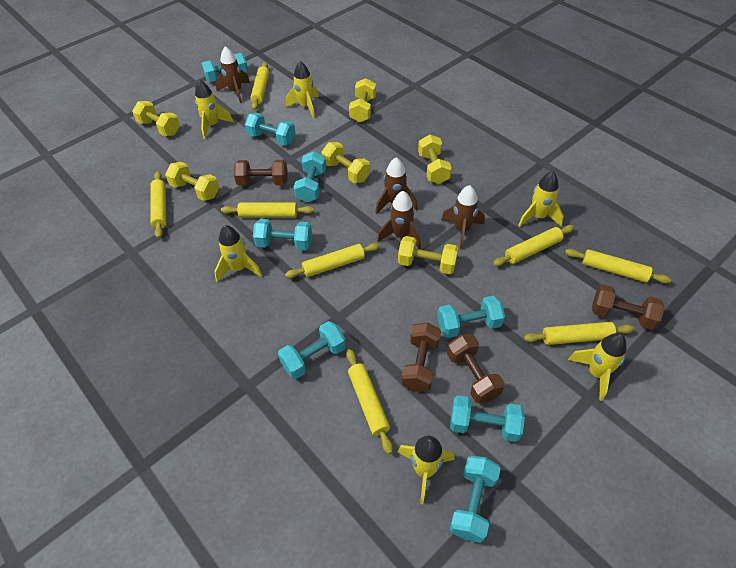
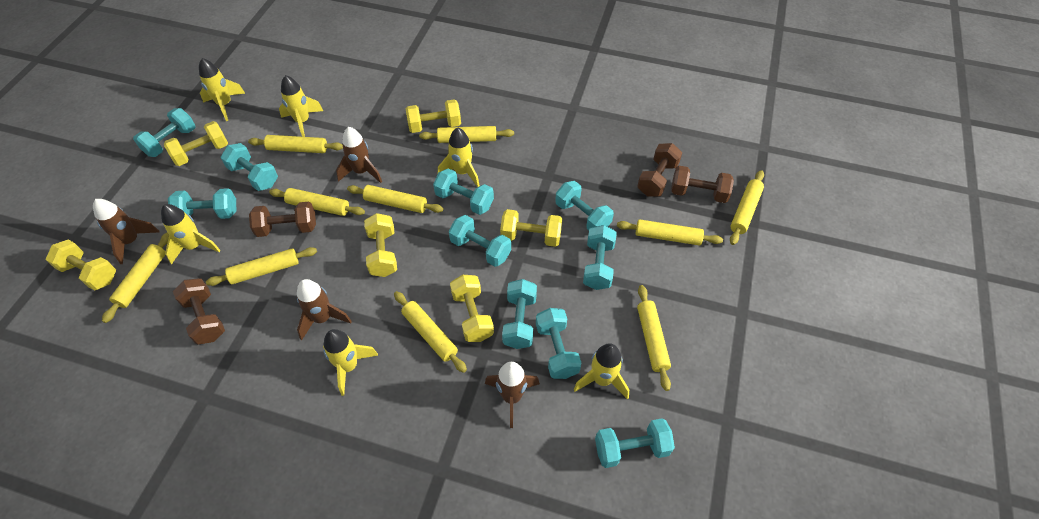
turquoise dumbbell: 8 -> 10
yellow rolling pin: 8 -> 10

